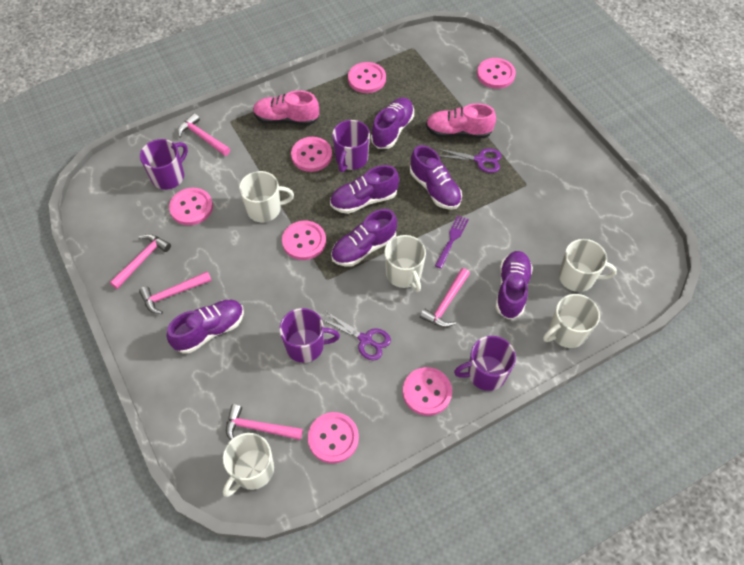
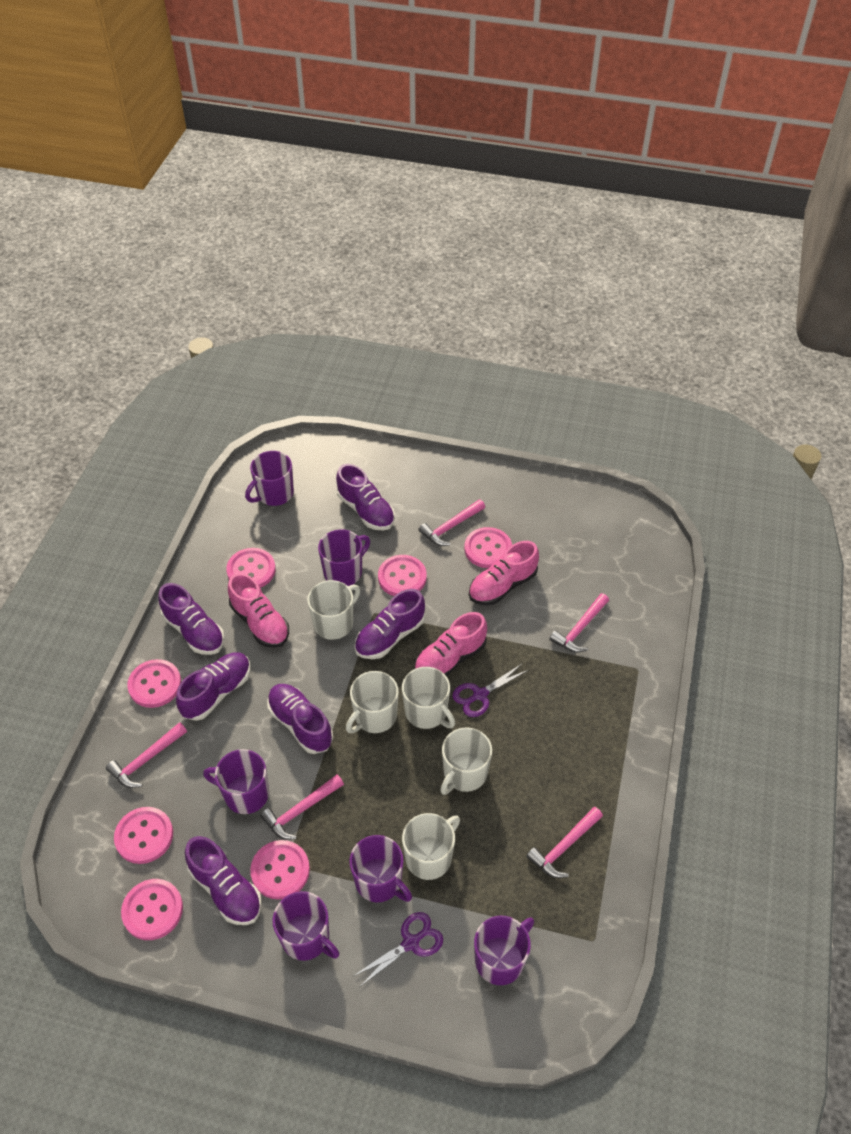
pink shoe: 2 -> 3
purple fork: 1 -> 0
purple mug: 4 -> 6

